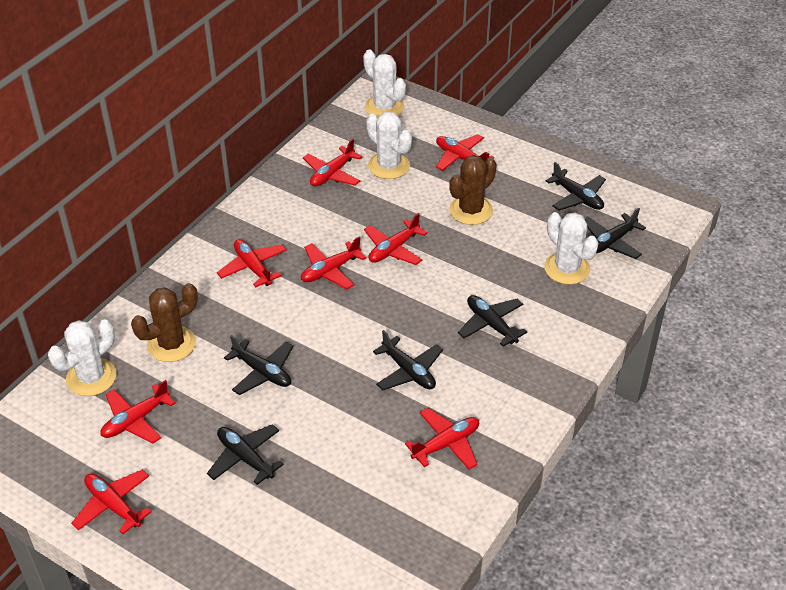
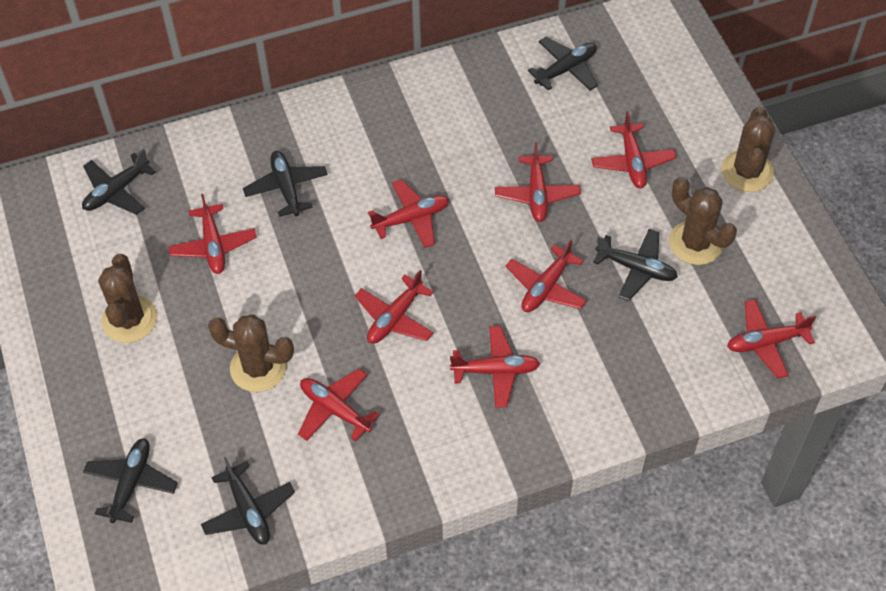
brown cactus: 2 -> 4
red plane: 8 -> 9
white cactus: 4 -> 0

